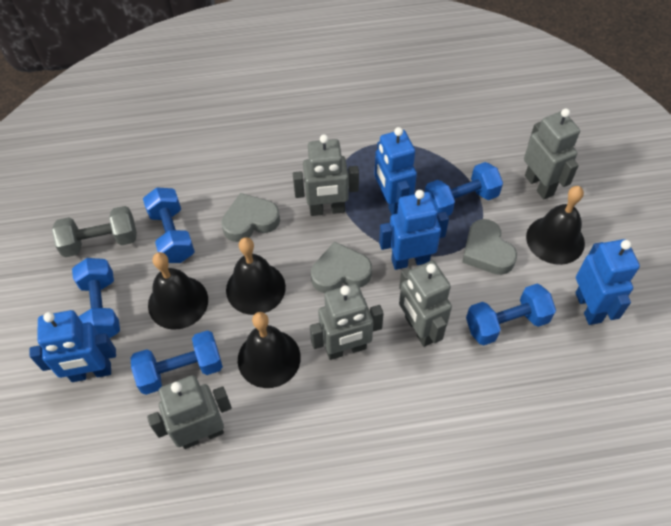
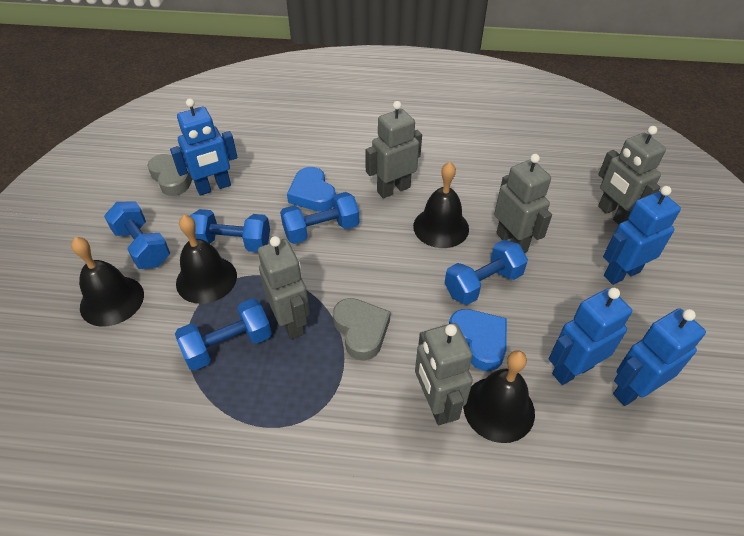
blue heart: 0 -> 2
grey dumbbell: 1 -> 0
grey heart: 3 -> 2

